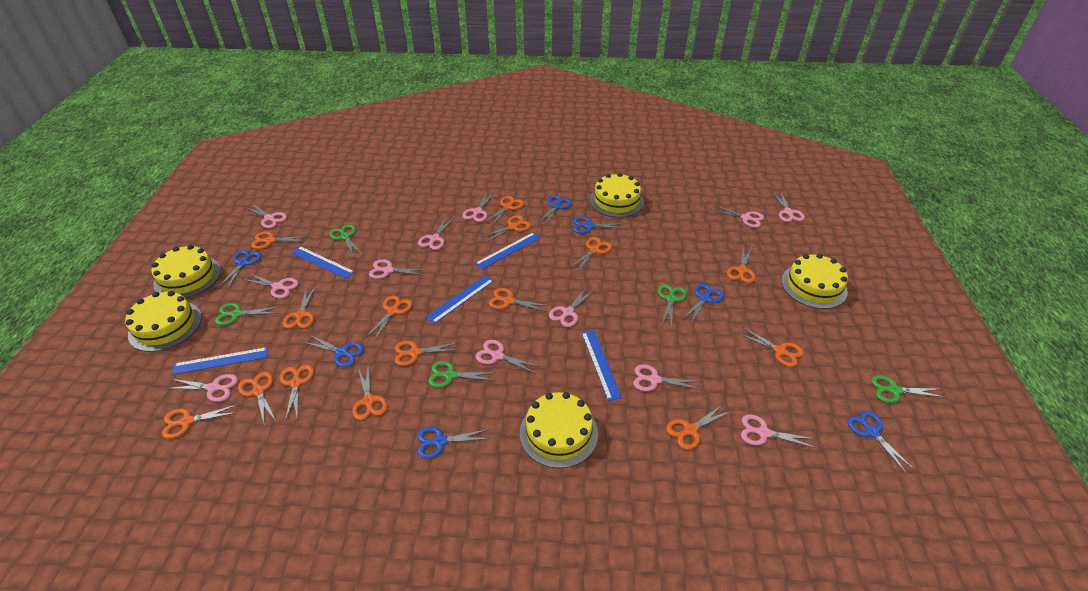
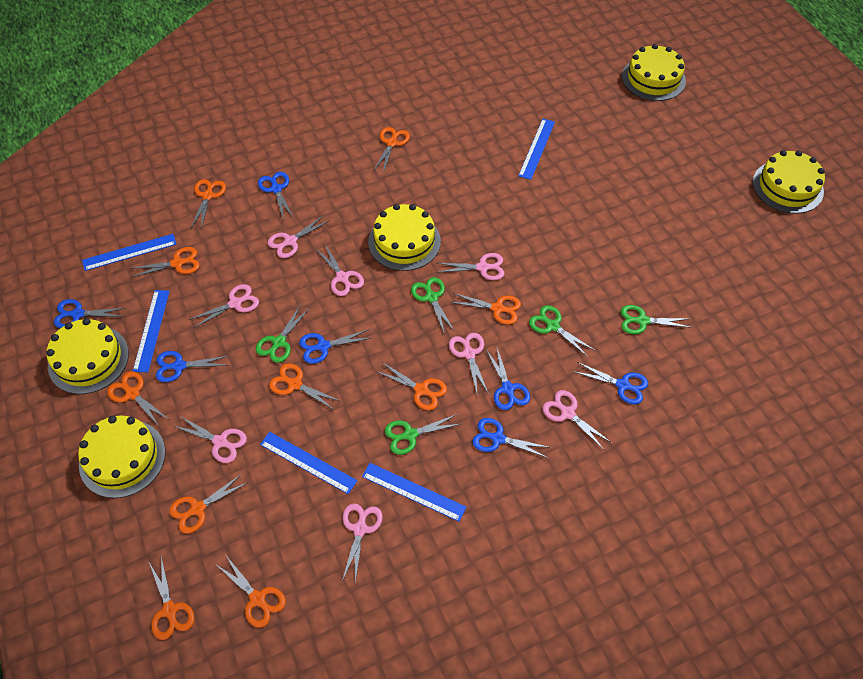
orange scissors: 15 -> 10
pink scissors: 12 -> 8

